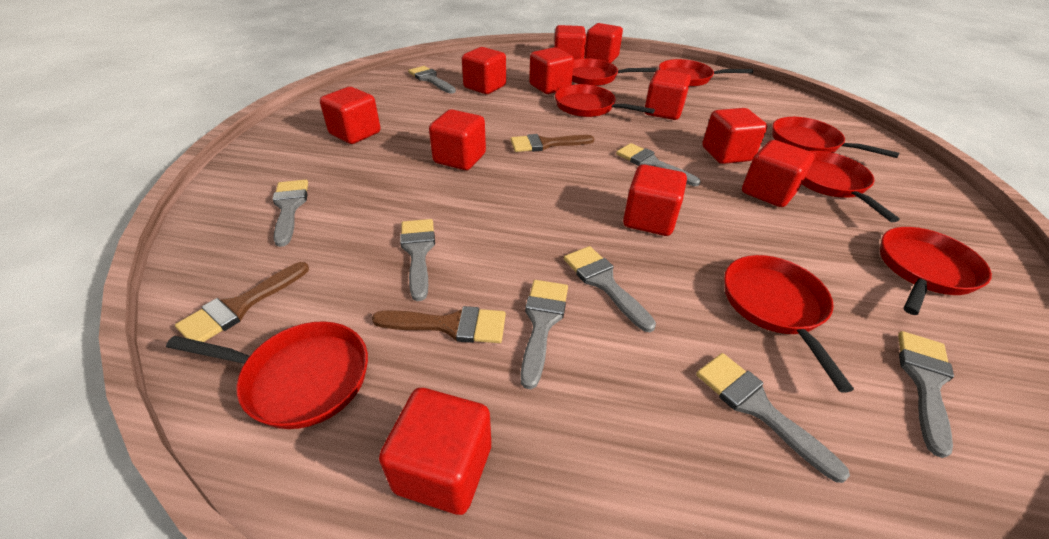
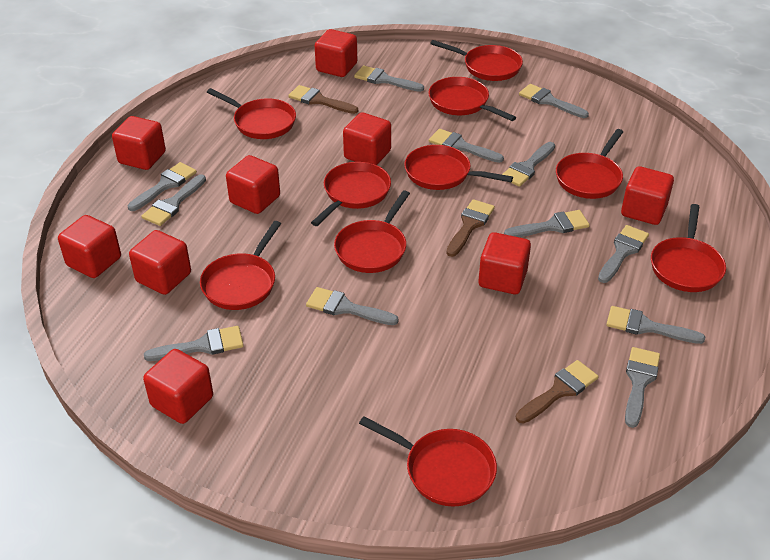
grey brush: 8 -> 12
red cube: 11 -> 9
red pan: 8 -> 10

